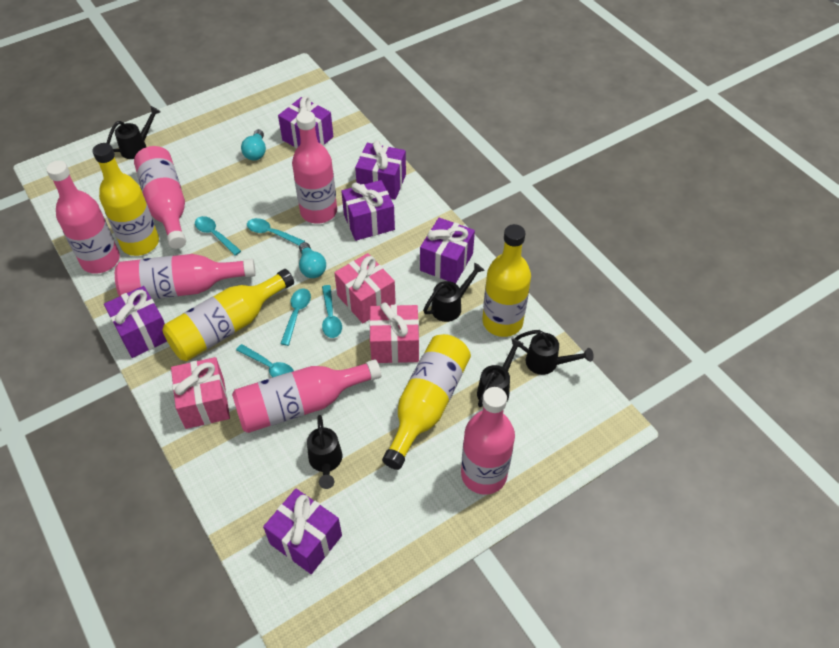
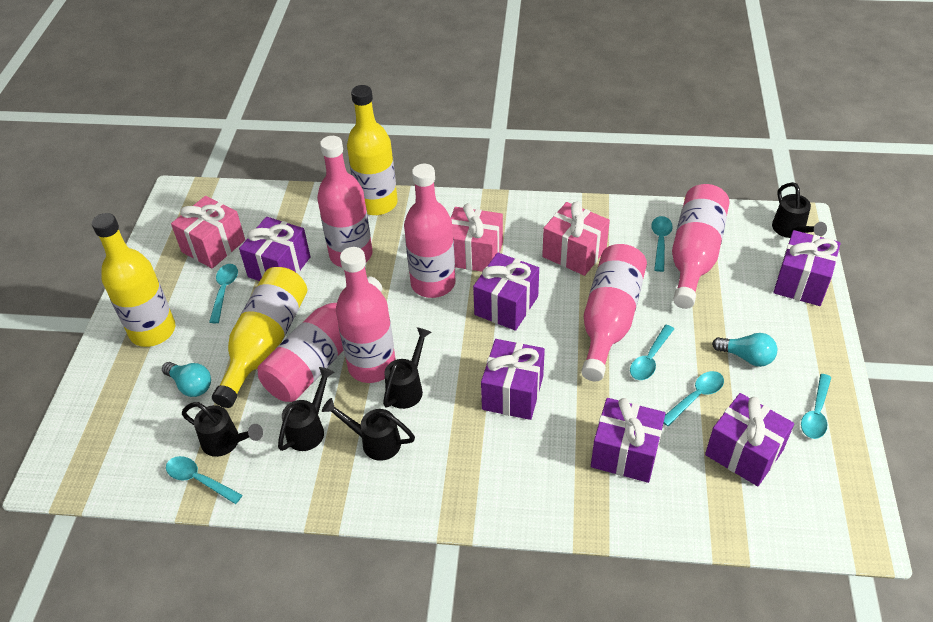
turquoise spoon: 5 -> 6
yellow bottle: 4 -> 3

